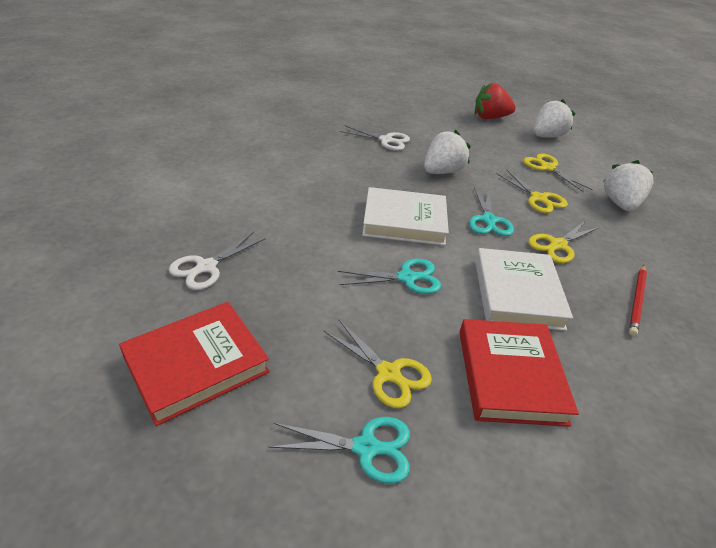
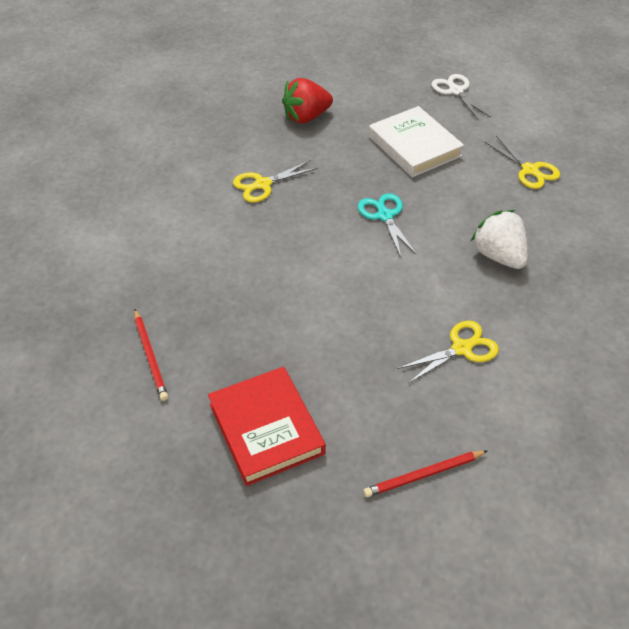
red book: 2 -> 1
red pencil: 1 -> 2
turquoise scissors: 3 -> 1
white book: 2 -> 1
white scissors: 2 -> 1
white strawberry: 3 -> 1
yellow scissors: 4 -> 3

